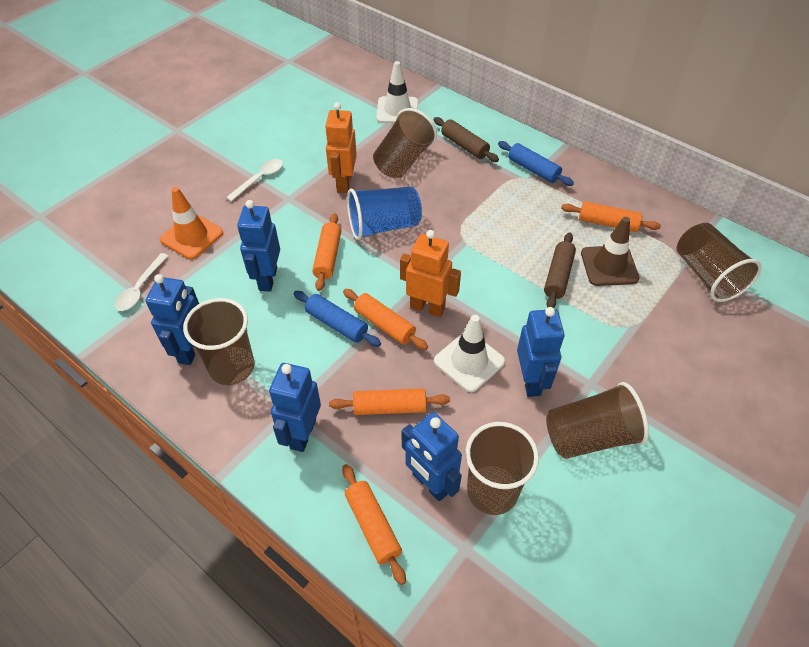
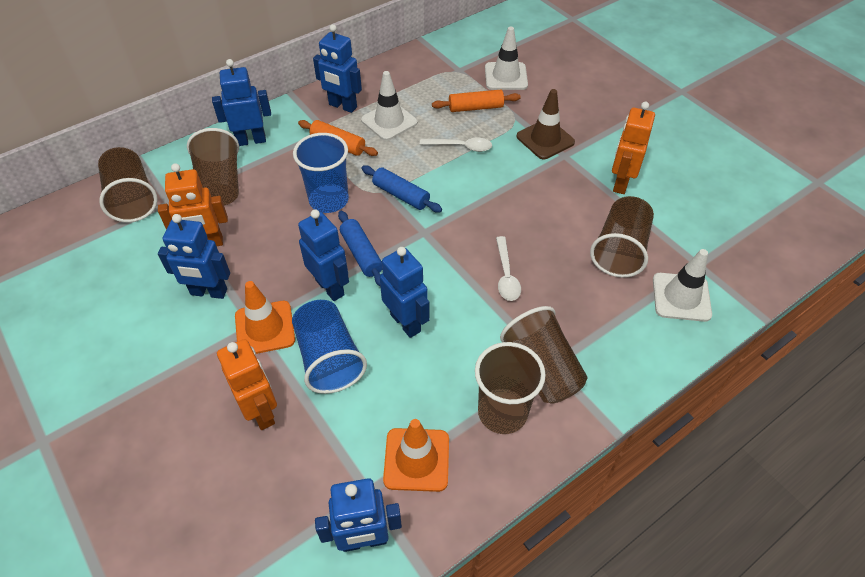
blue cup: 1 -> 2
blue robot: 5 -> 6
brown rolling pin: 2 -> 0
orange robot: 2 -> 3
orange rolling pin: 5 -> 2
orange traffic cone: 1 -> 2
white traffic cone: 2 -> 3

